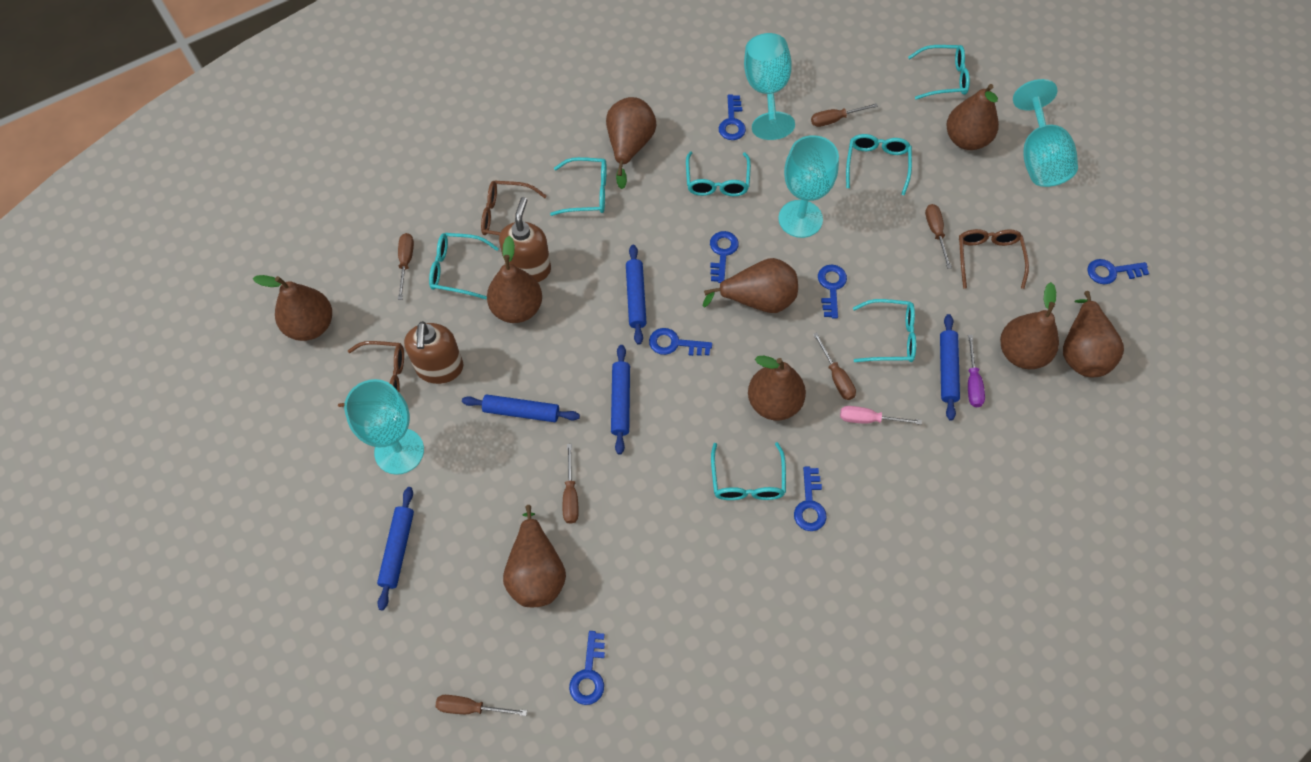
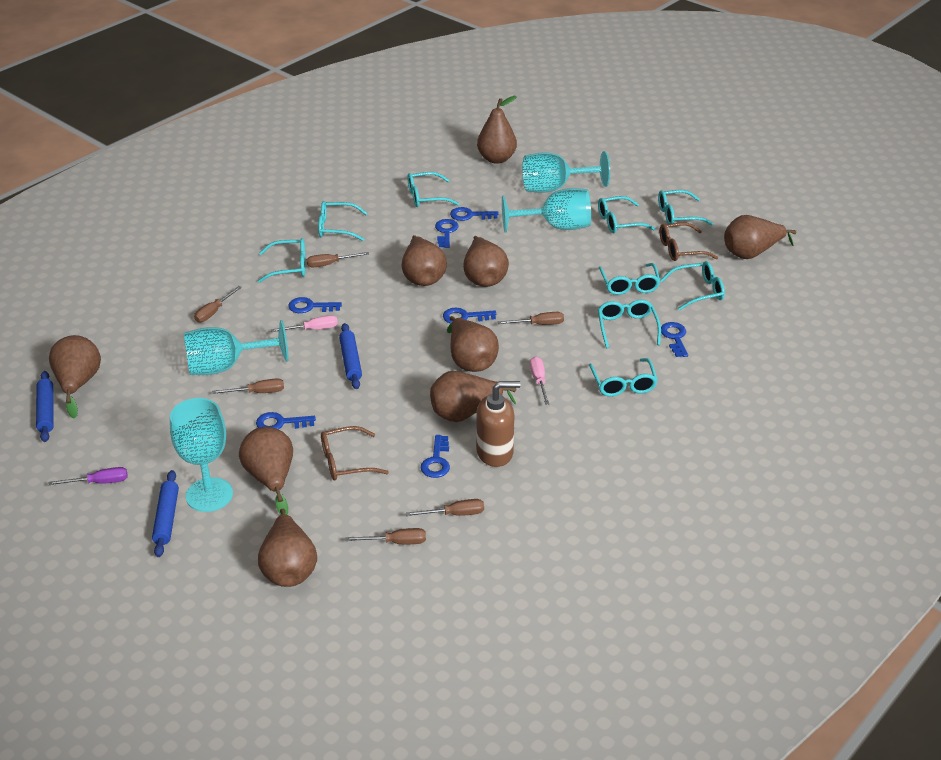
blue rolling pin: 5 -> 3
brown glasses: 3 -> 2
brown soap dispenser: 2 -> 1
pink screwdriver: 1 -> 2
turquoise glasses: 7 -> 9

